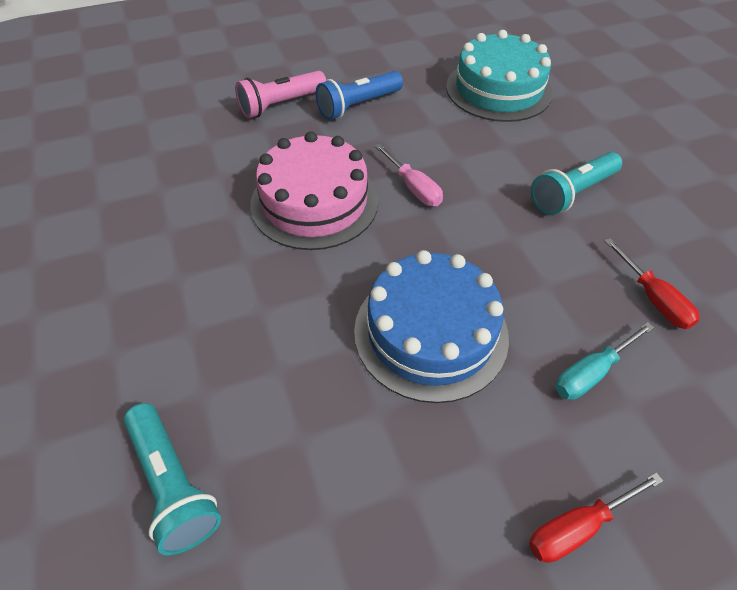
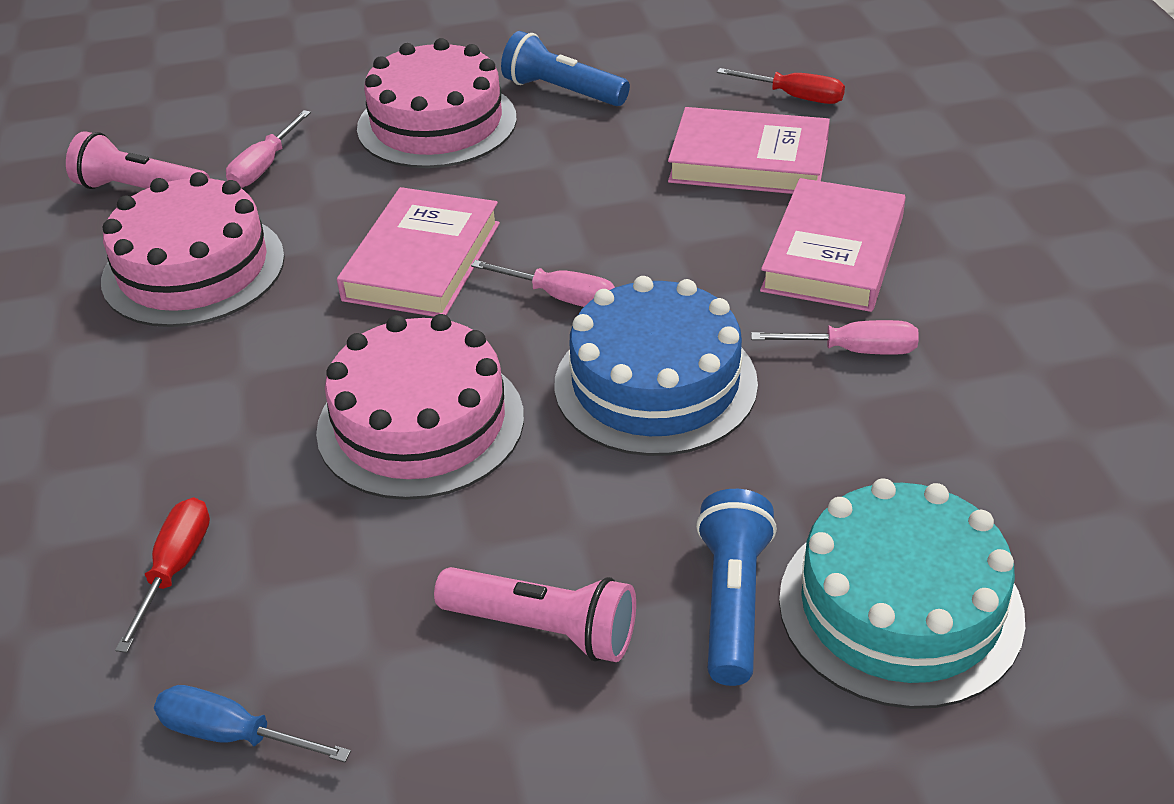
blue flashlight: 1 -> 2
blue screwdriver: 0 -> 1
pink book: 0 -> 3
pink cake: 1 -> 3
pink flashlight: 1 -> 2
pink screwdriver: 1 -> 3
turquoise flashlight: 2 -> 0
turquoise screwdriver: 1 -> 0

